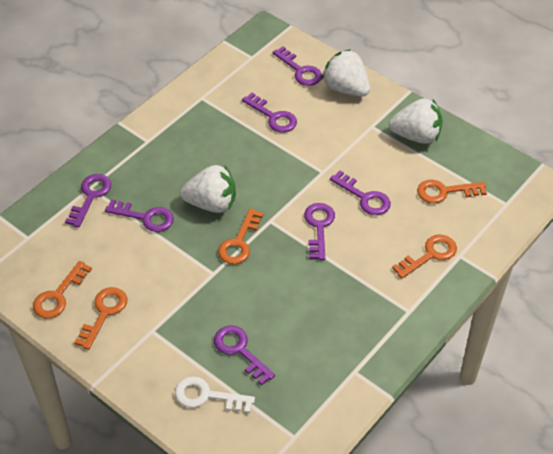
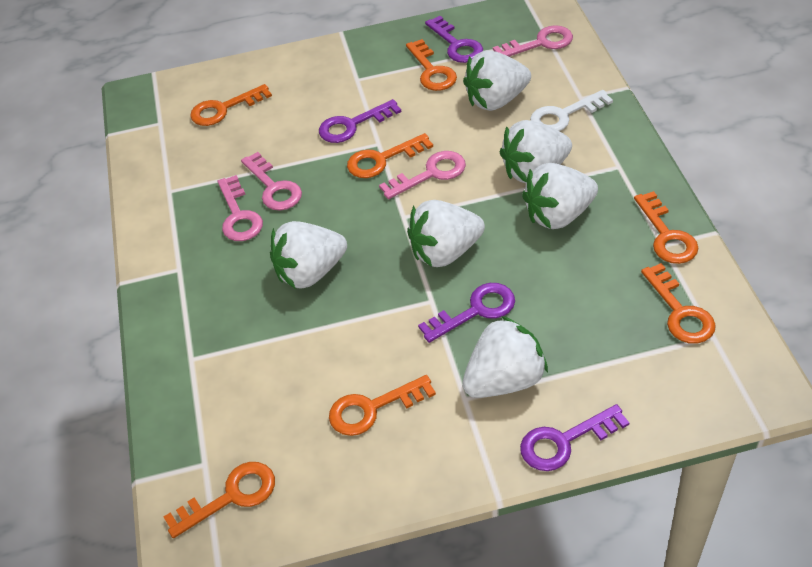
orange key: 5 -> 7
pink key: 0 -> 4
purple key: 7 -> 4
white strawberry: 3 -> 6

